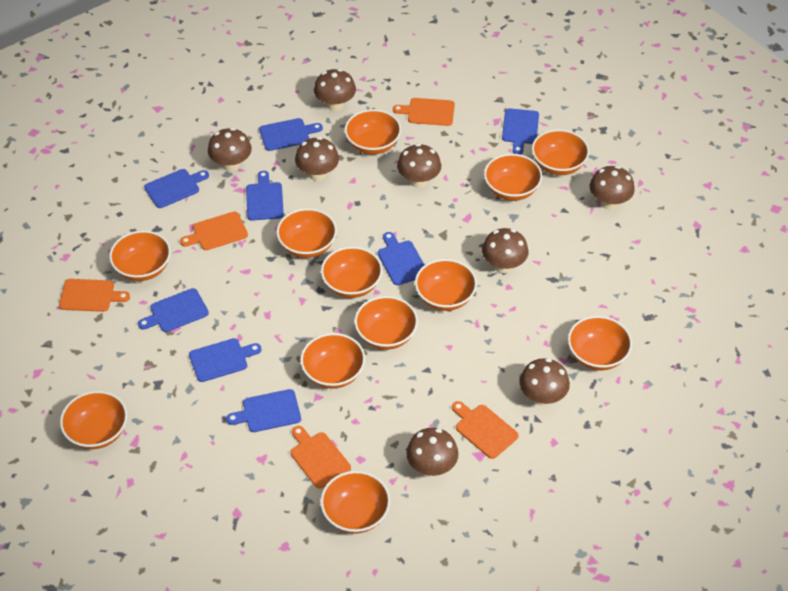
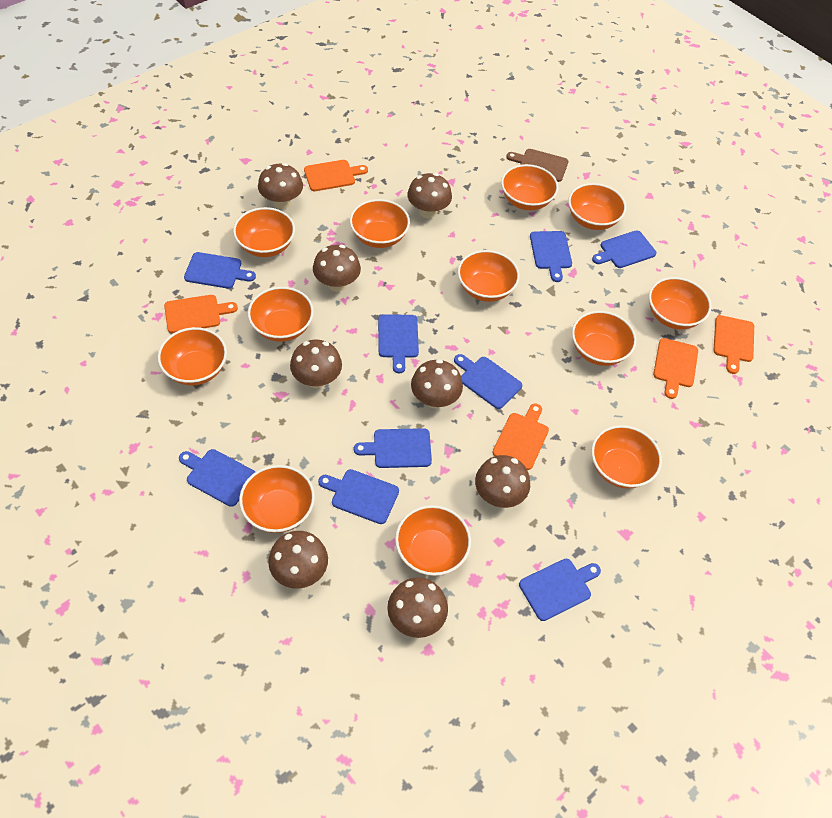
blue cutting board: 8 -> 9
brown cutting board: 0 -> 1

